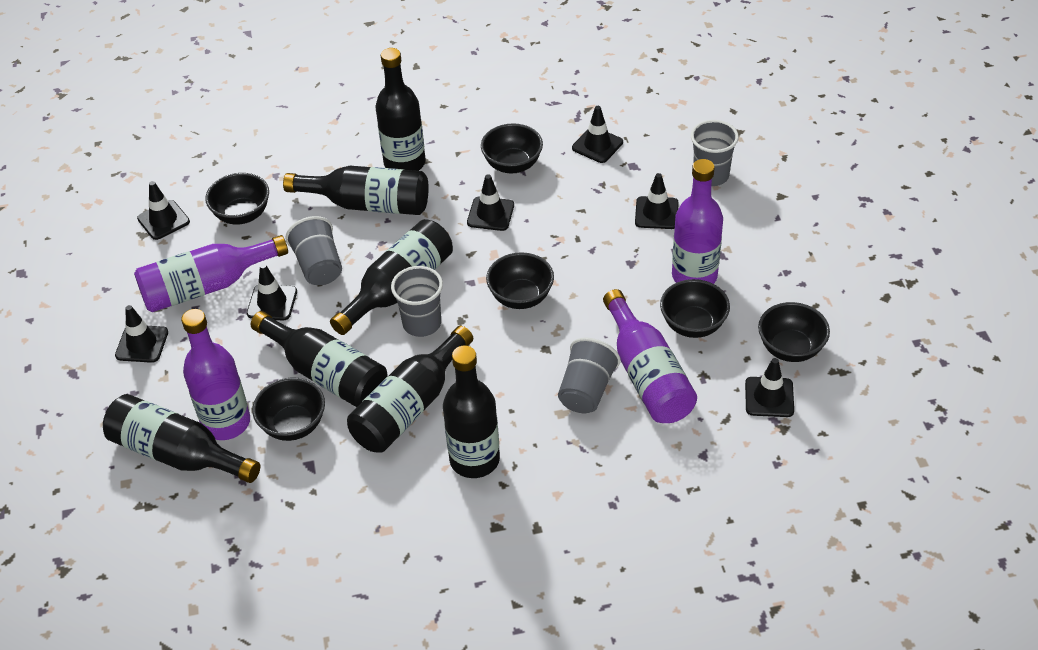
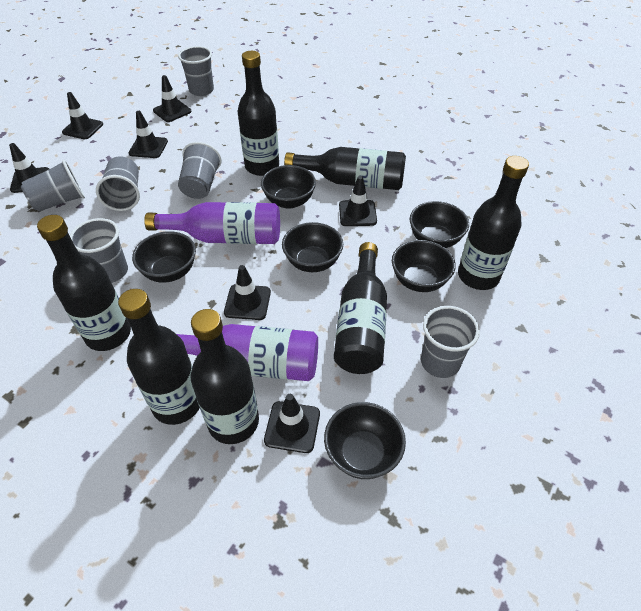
grey cup: 4 -> 6
purple bottle: 4 -> 2

